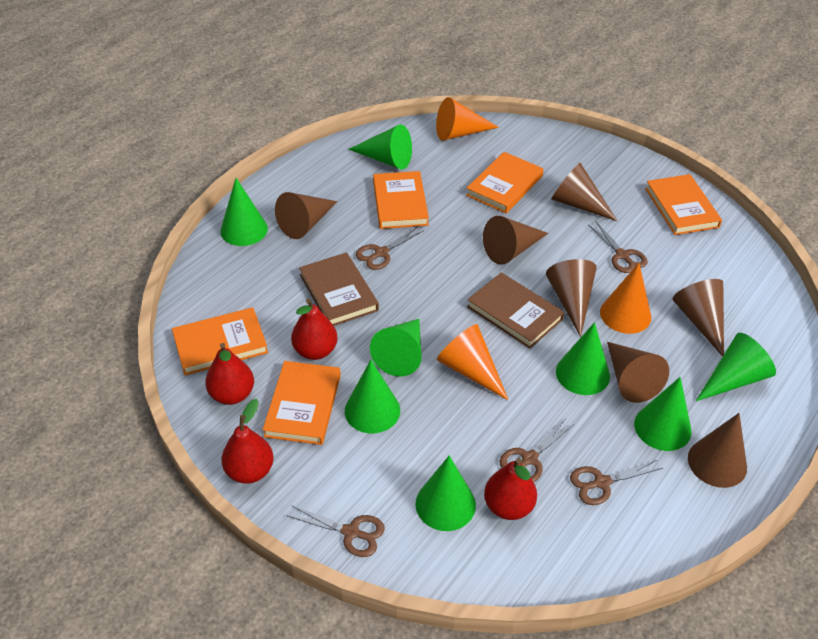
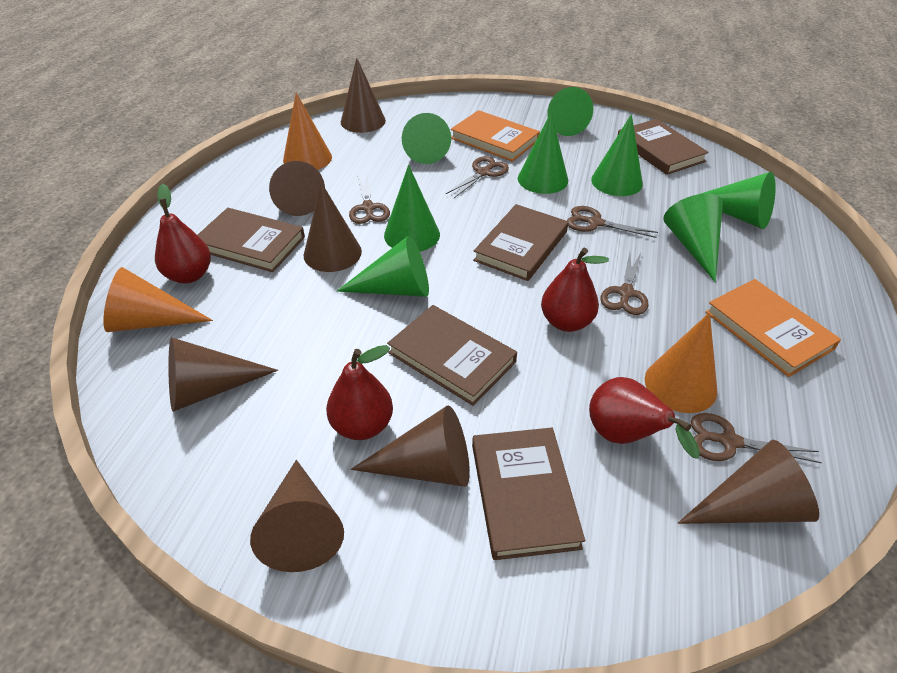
brown book: 2 -> 5
orange book: 5 -> 2

